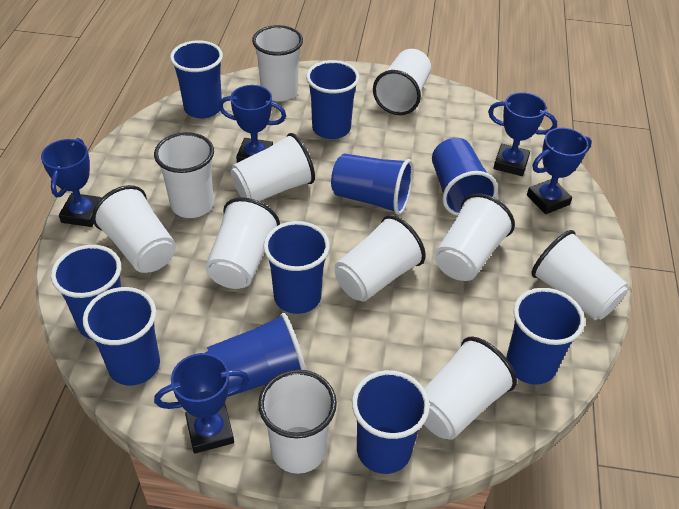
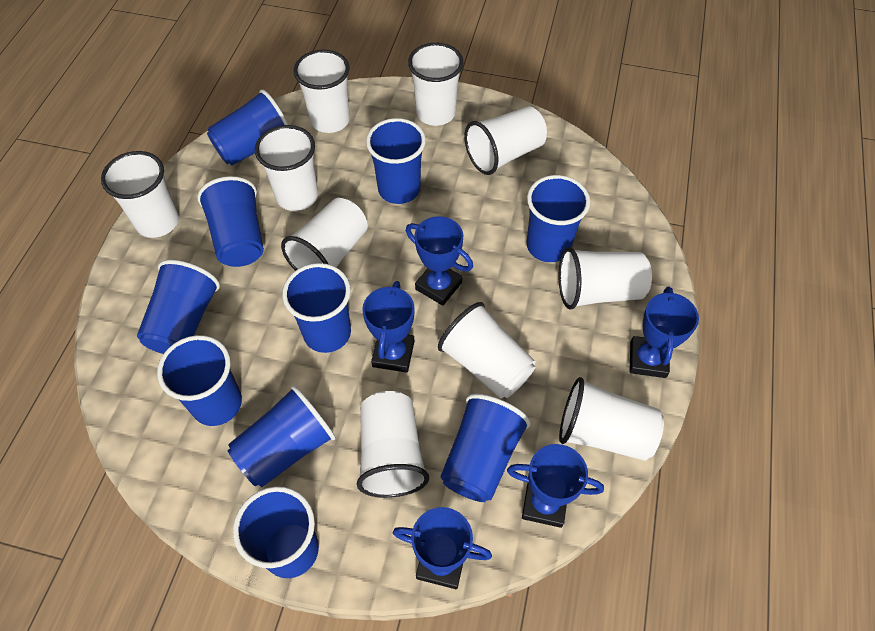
white cup: 11 -> 10

